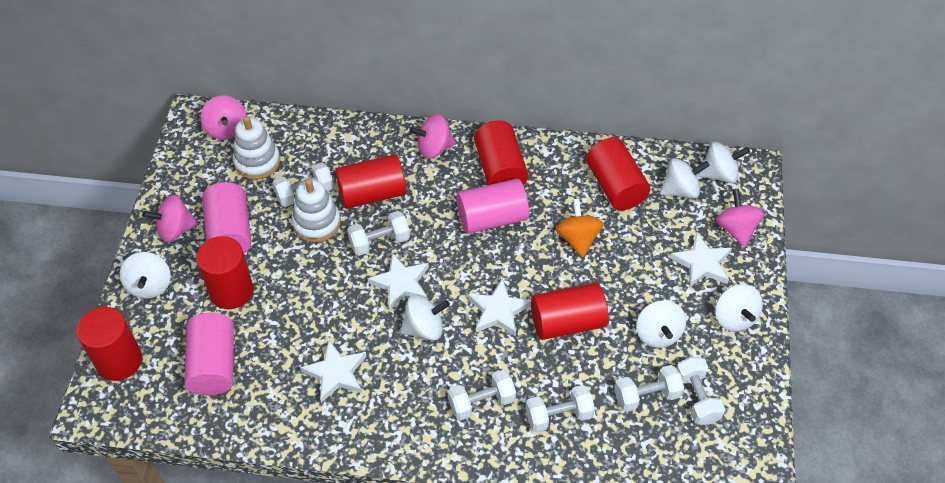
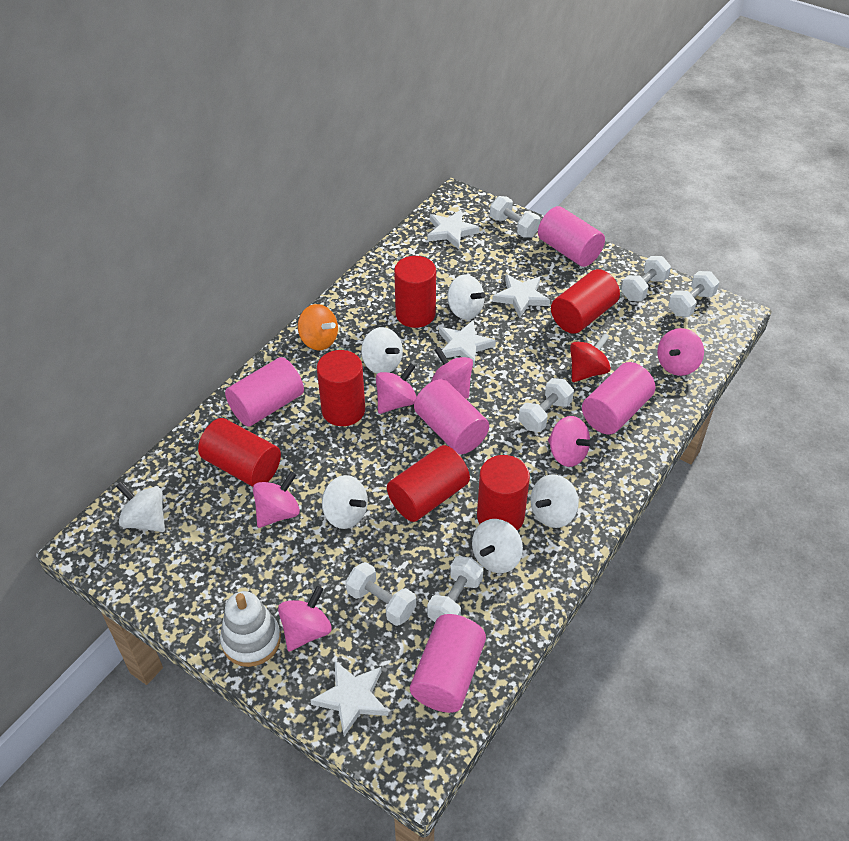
pink cylinder: 3 -> 5
pink spinning top: 4 -> 6
red spinning top: 0 -> 1
white stacking toy: 2 -> 1

